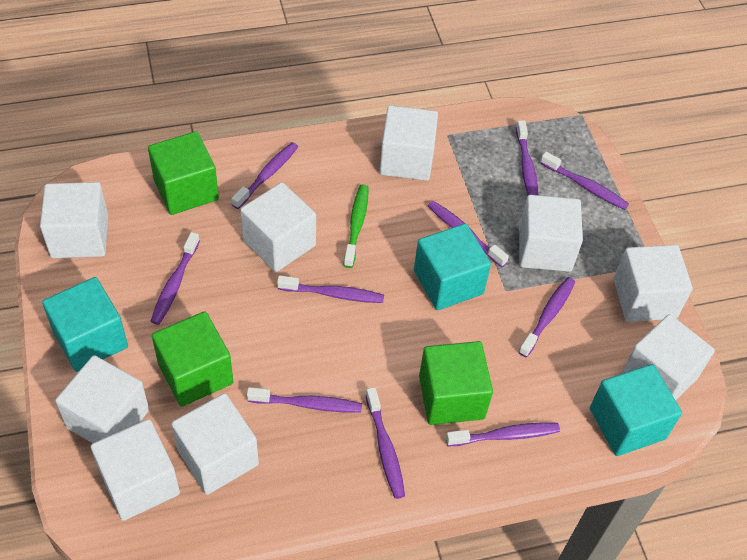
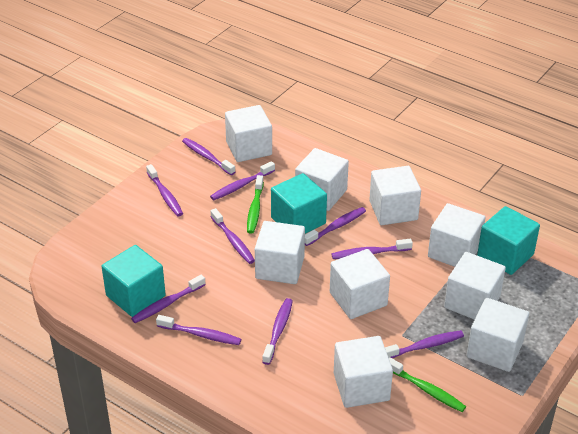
green cube: 3 -> 0
green toothbrush: 1 -> 2

